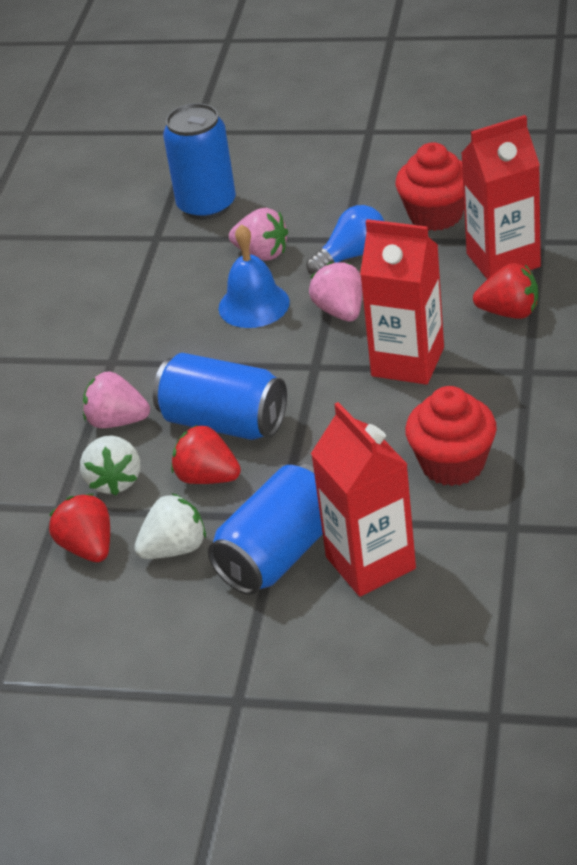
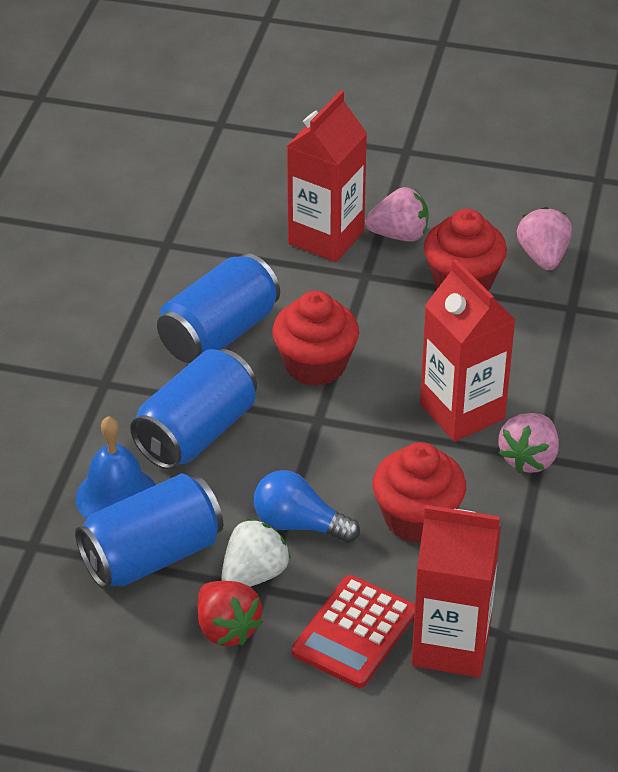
red calculator: 0 -> 1
red cupcake: 2 -> 3
red strawberry: 3 -> 1
white strawberry: 2 -> 1

